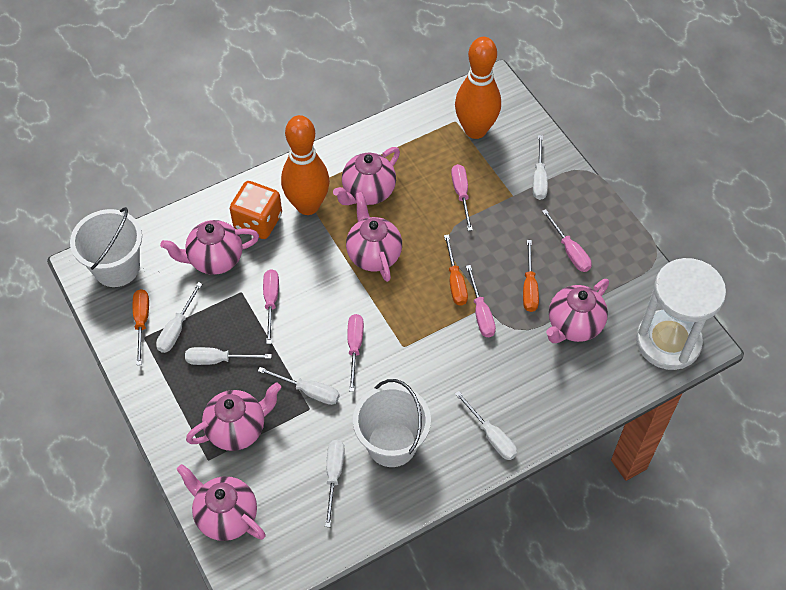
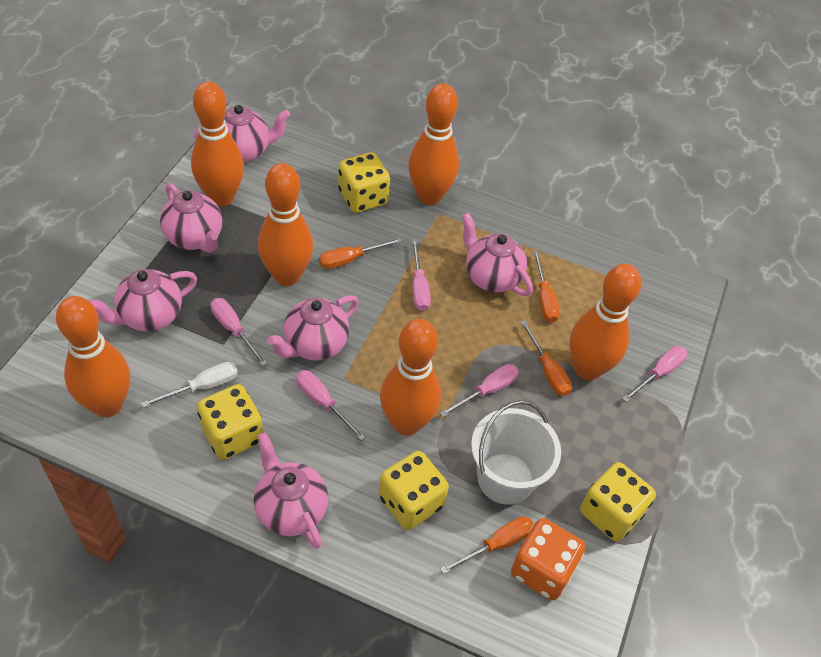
orange bowling pin: 2 -> 6
orange screwdriver: 3 -> 4
white bucket: 2 -> 1
white hourglass: 1 -> 0
white screwdriver: 6 -> 1
yellow dice: 0 -> 4

